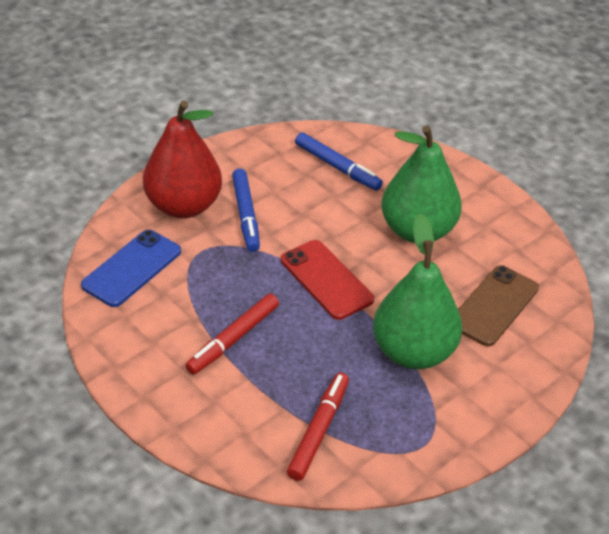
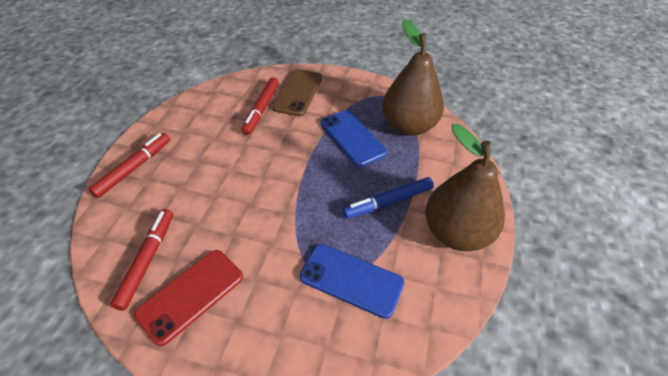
blue marker: 2 -> 1
blue phone: 1 -> 2
brown pear: 0 -> 2
green pear: 2 -> 0
red marker: 2 -> 3
red pear: 1 -> 0

